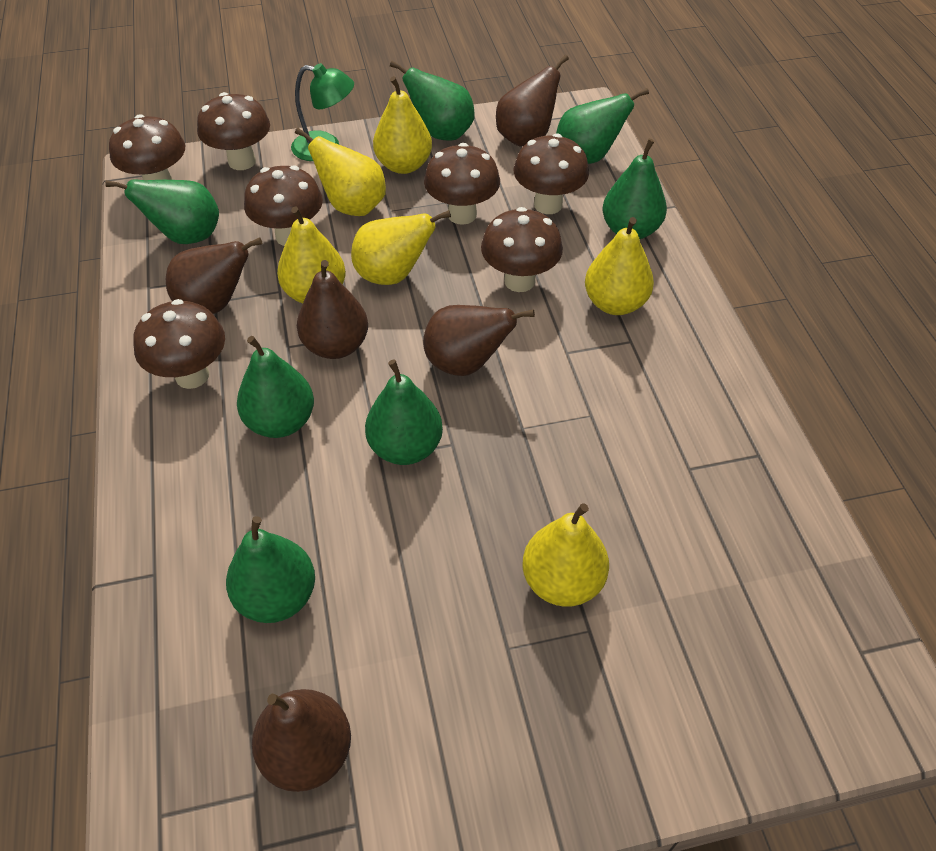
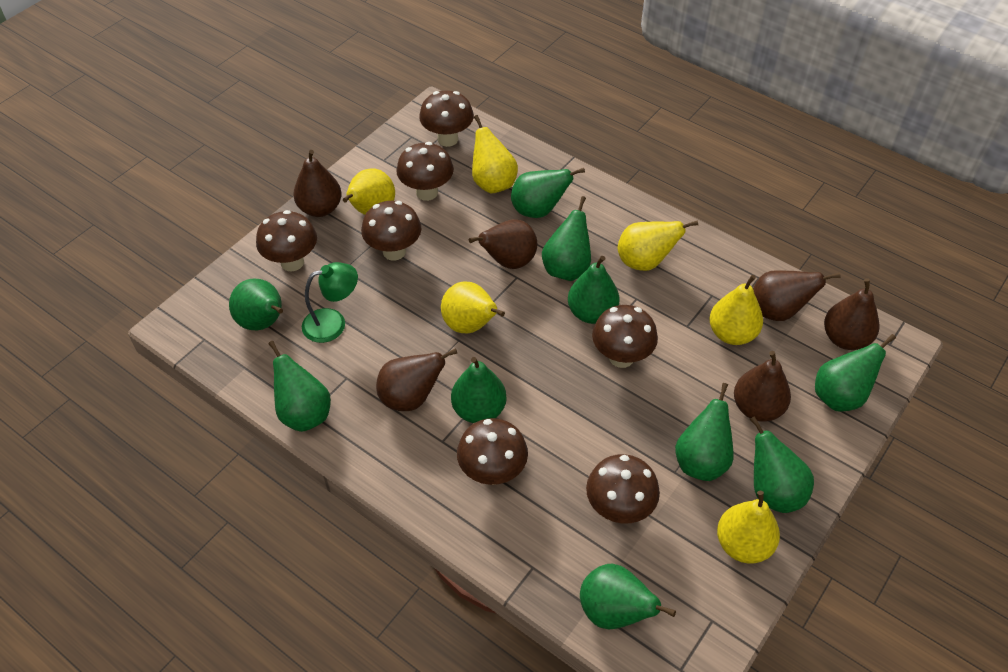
brown pear: 5 -> 6
green pear: 7 -> 10

